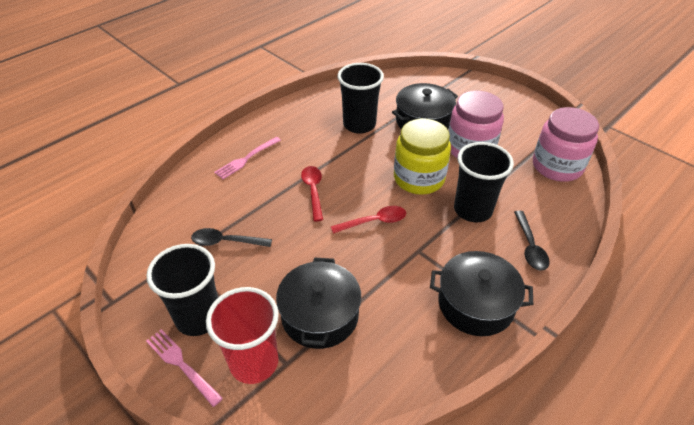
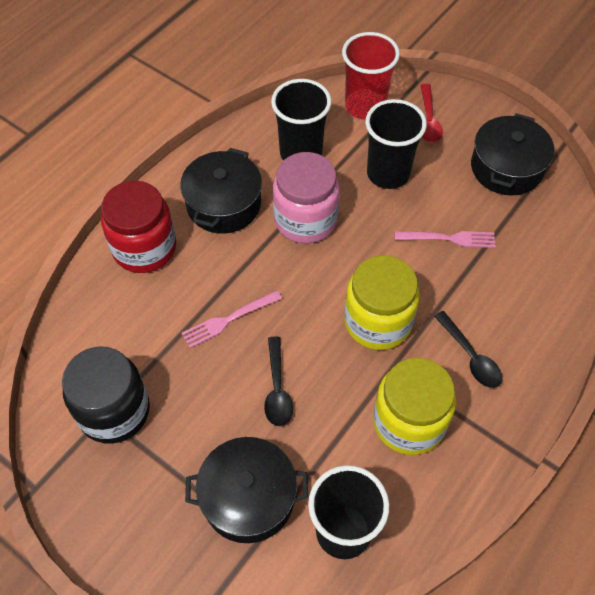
black jar: 0 -> 1
pink jar: 2 -> 1
red jar: 0 -> 1
red spoon: 2 -> 1
yellow jar: 1 -> 2

